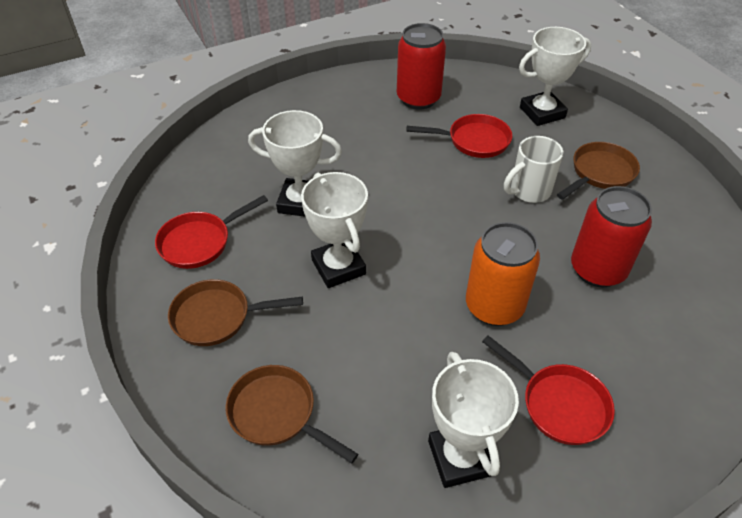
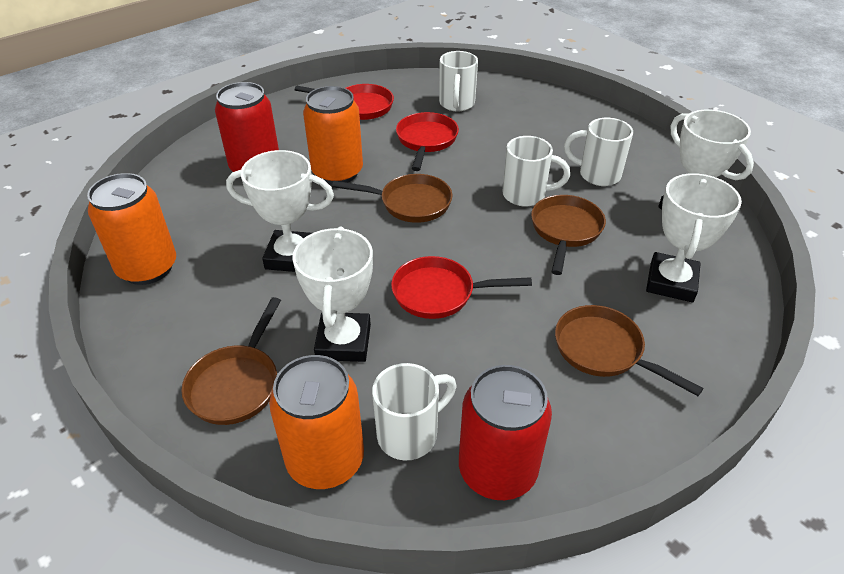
brown pan: 3 -> 4
orange can: 1 -> 3
white mug: 1 -> 4

